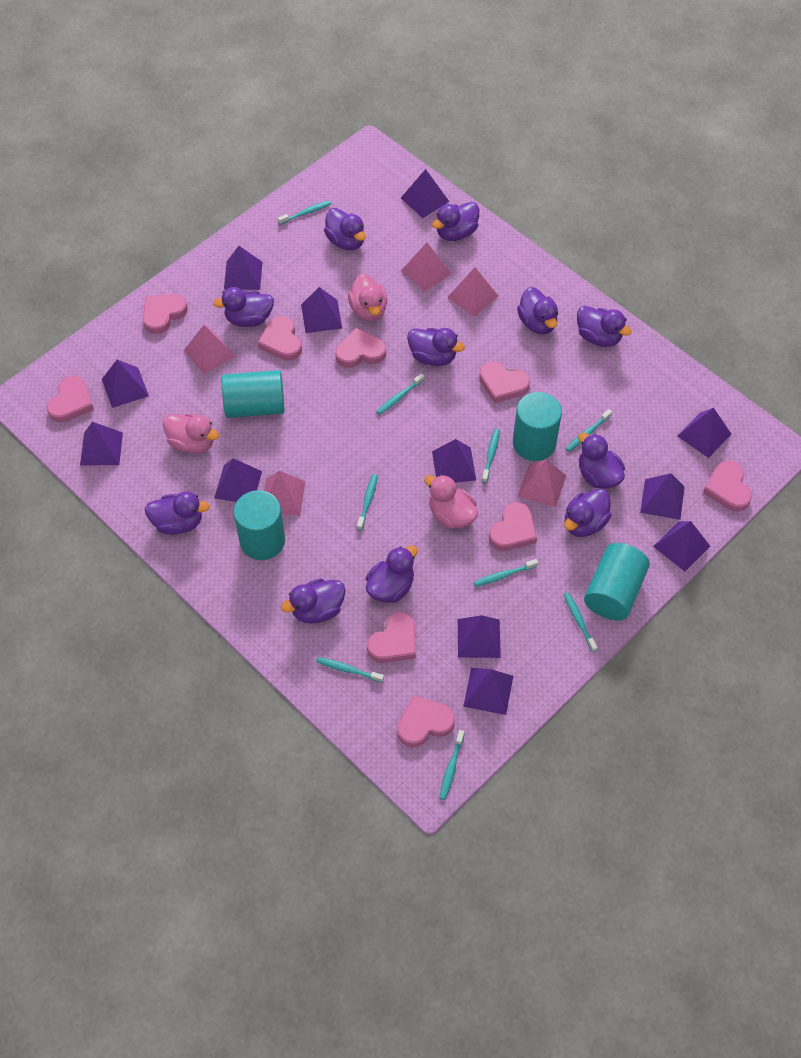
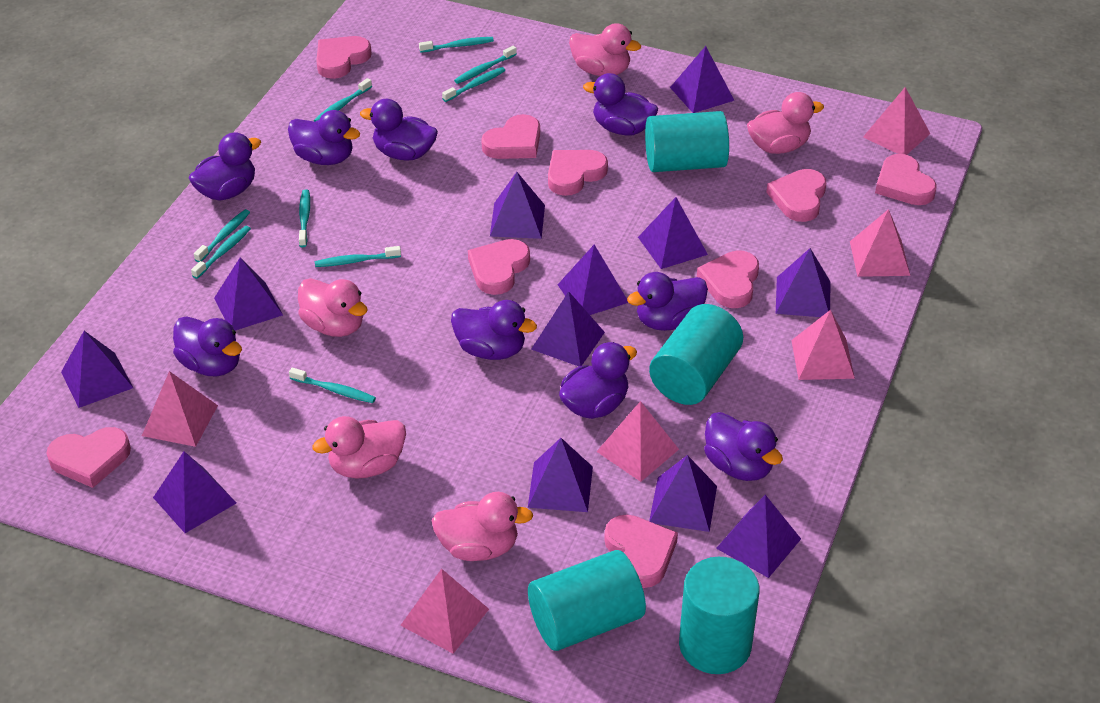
pink duck: 3 -> 5
pink pyramid: 5 -> 6
purple duck: 11 -> 9

